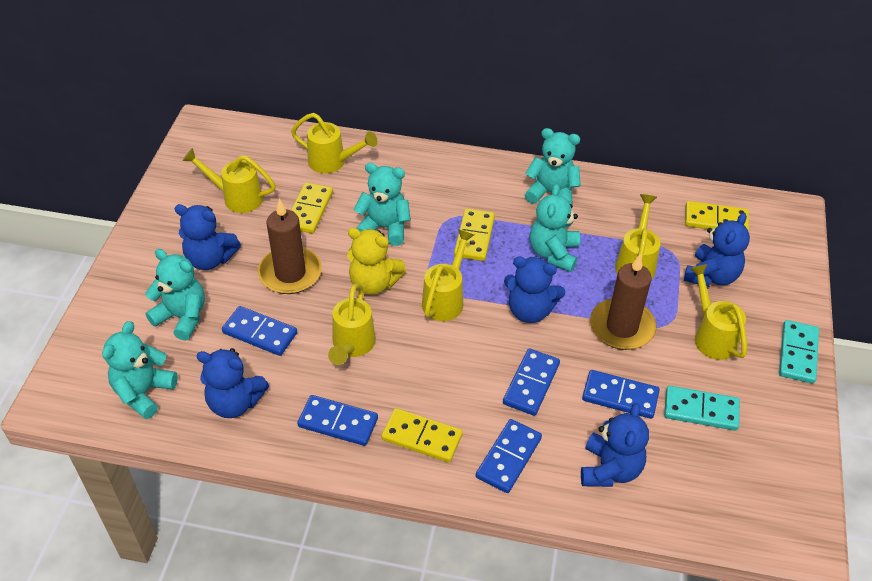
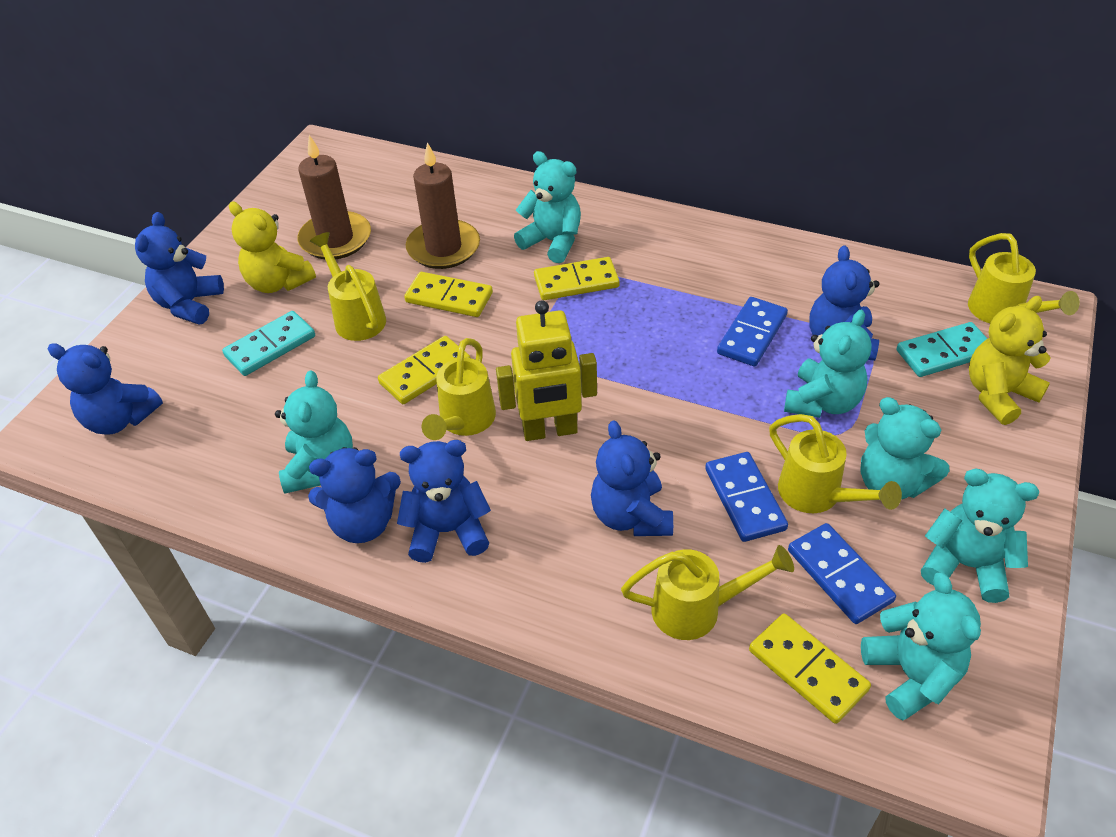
blue domino: 5 -> 3
blue teddy bear: 5 -> 6
turquoise teddy bear: 5 -> 6
yellow robot: 0 -> 1
yellow teddy bear: 1 -> 2
yellow watering can: 6 -> 5

